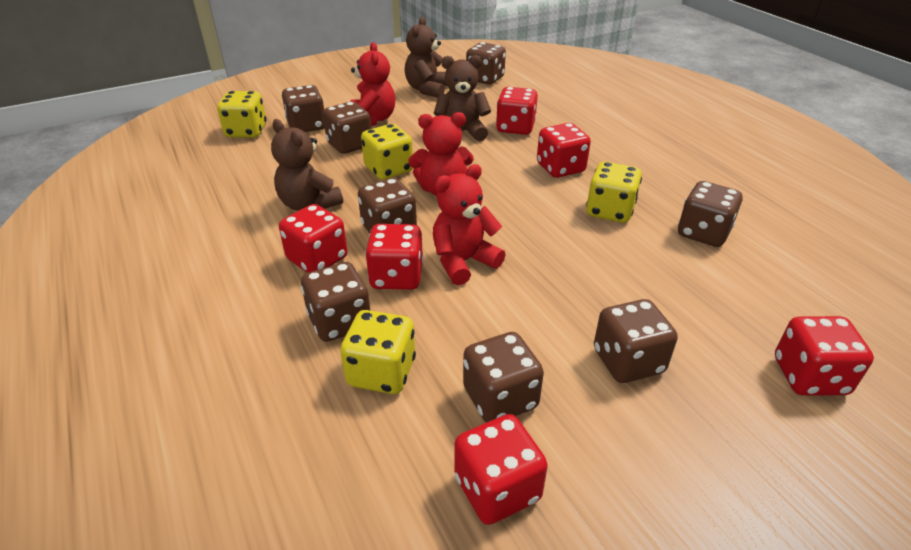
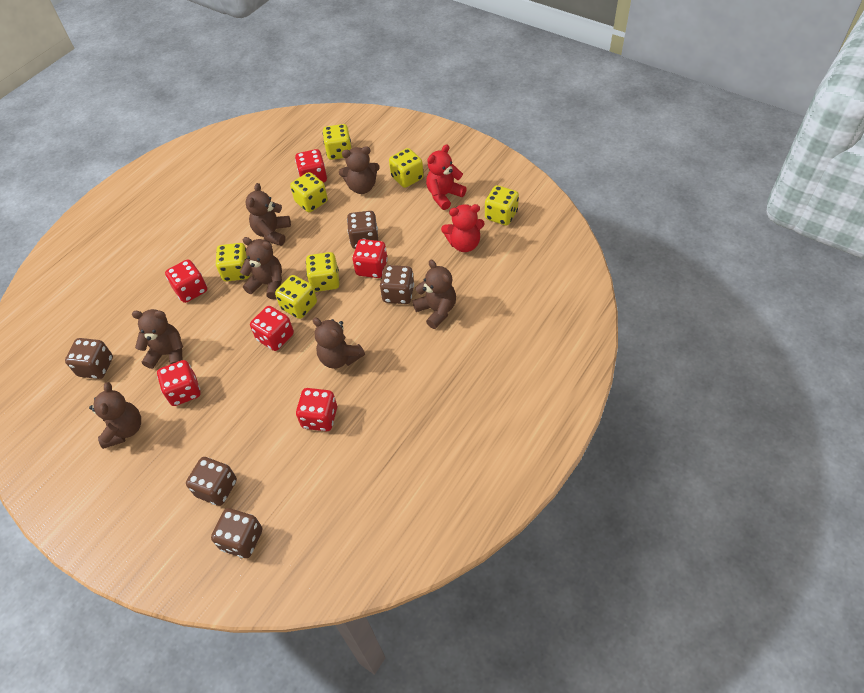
brown dice: 8 -> 5
brown teddy bear: 3 -> 7
red teddy bear: 3 -> 2
yellow dice: 4 -> 7

